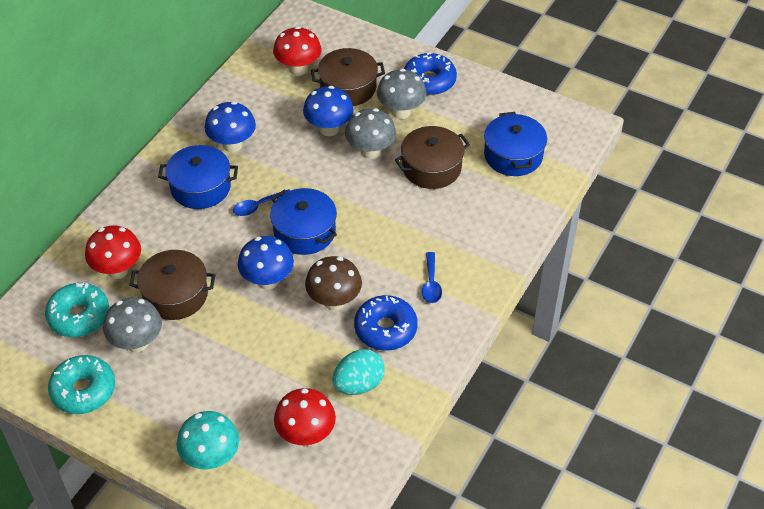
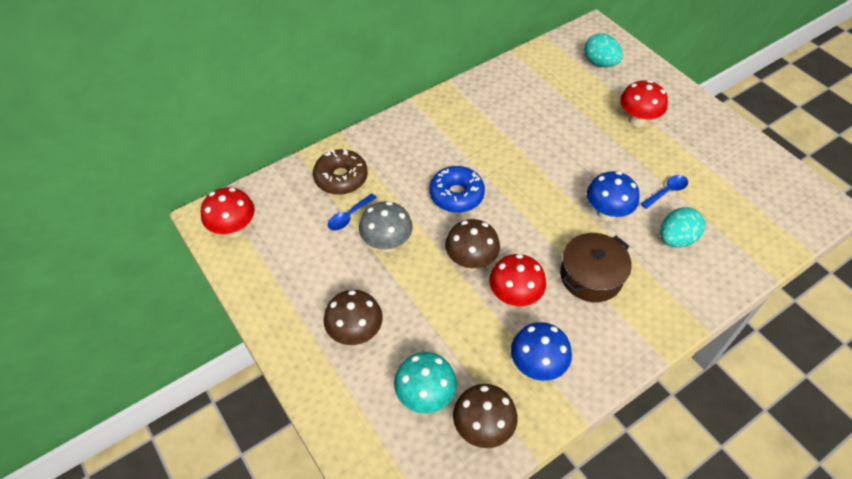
blue donut: 2 -> 1
blue mushroom: 3 -> 2
blue pot: 3 -> 0
brown donut: 0 -> 1
brown mushroom: 1 -> 3
brown pot: 3 -> 1
grey mushroom: 3 -> 1
turquoise donut: 2 -> 0
turquoise egg: 1 -> 2

